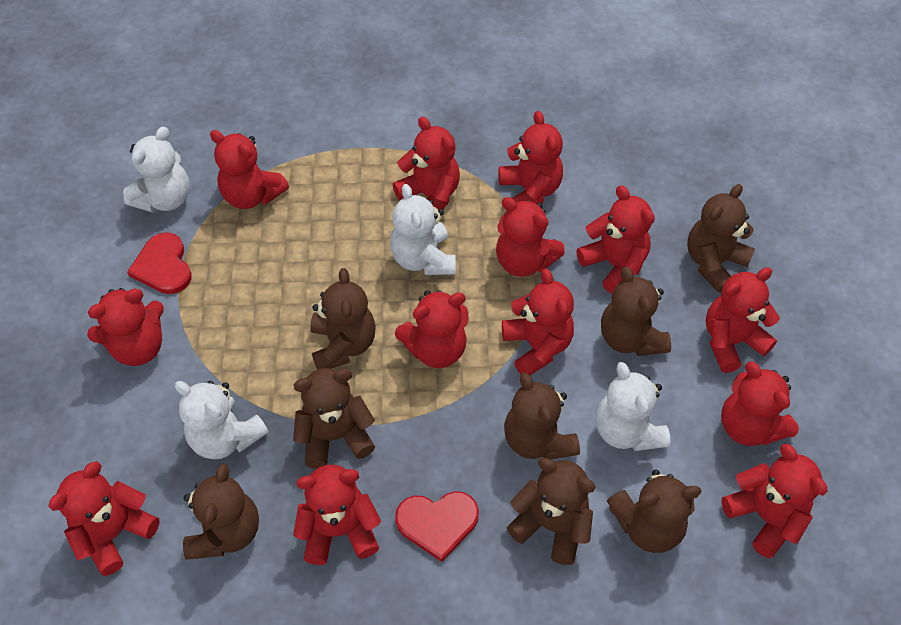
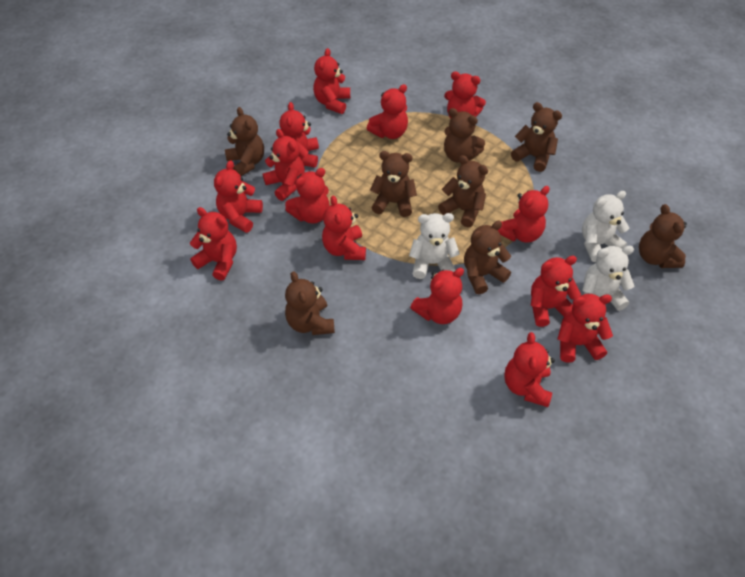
red heart: 2 -> 0
red teddy bear: 13 -> 14
white teddy bear: 4 -> 3

